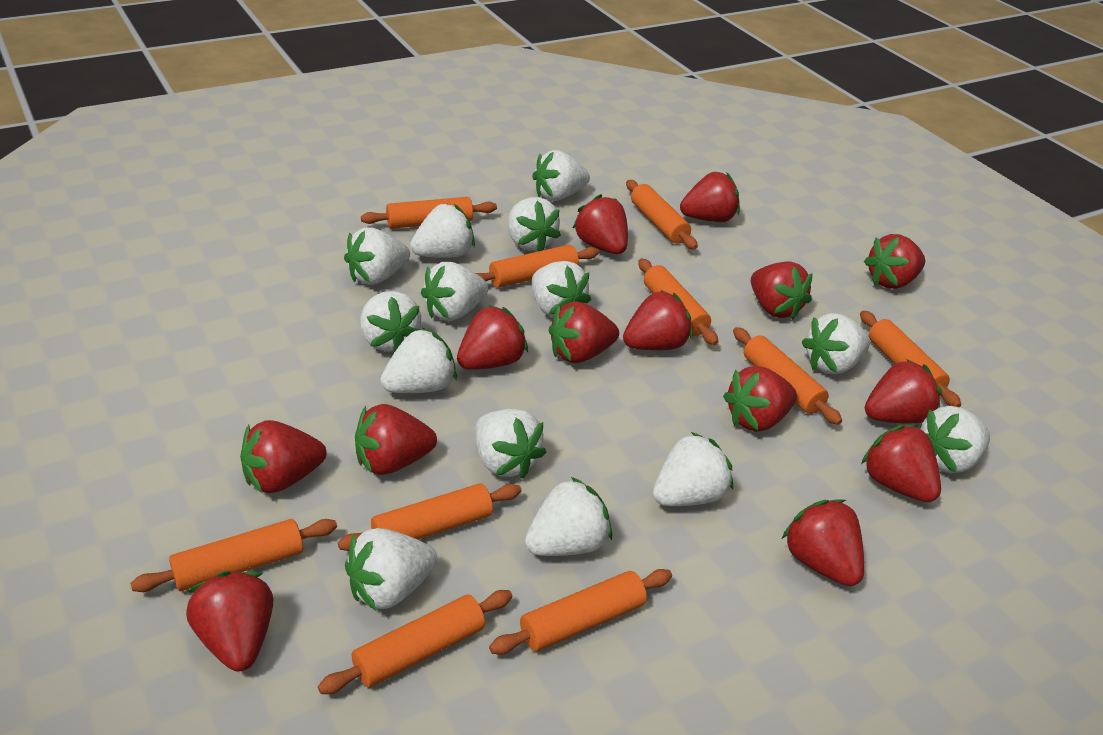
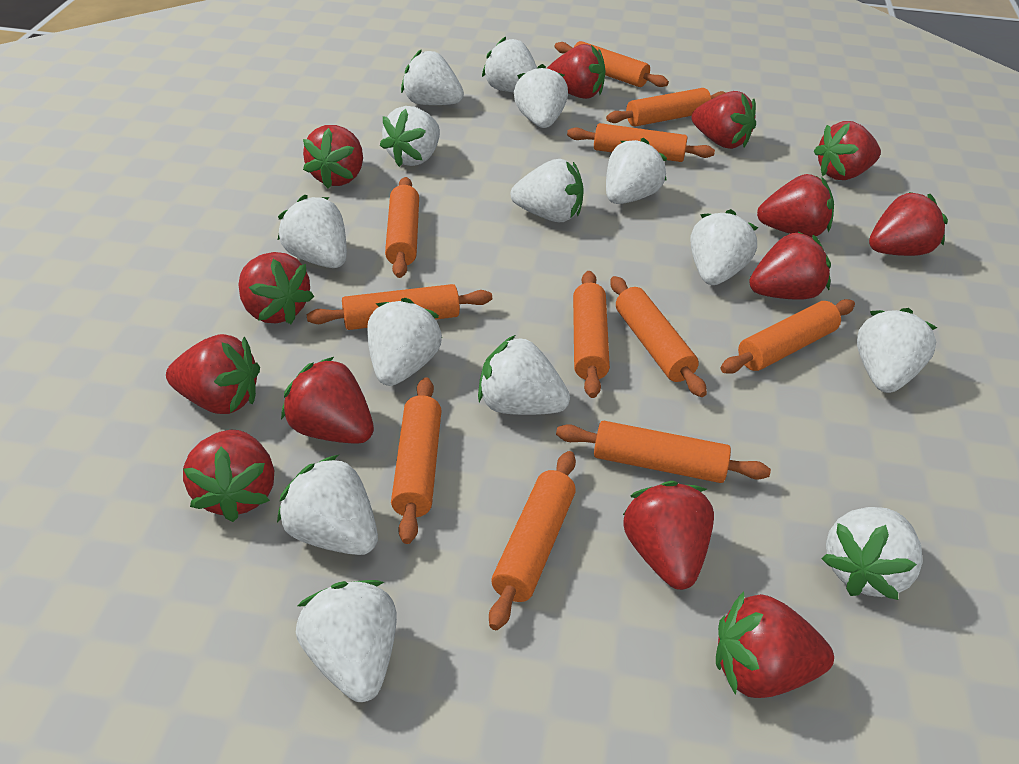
orange rolling pin: 10 -> 11
red strawberry: 14 -> 13

